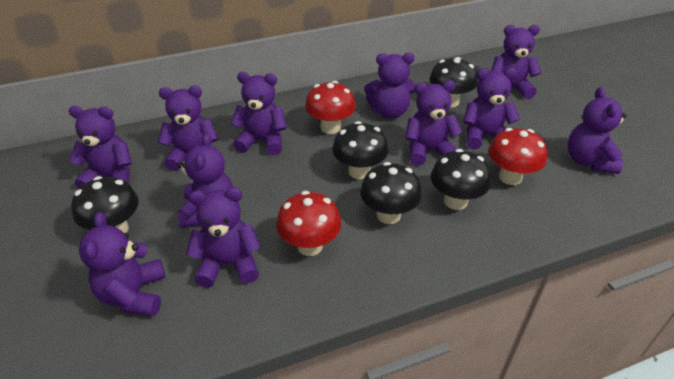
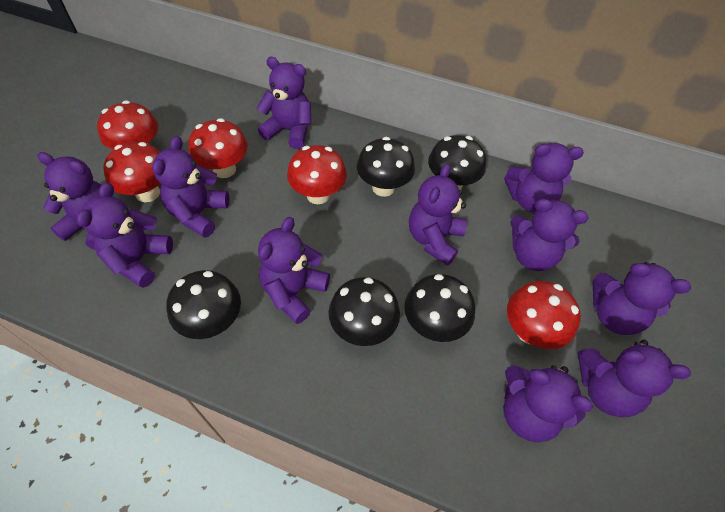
red mushroom: 3 -> 5

